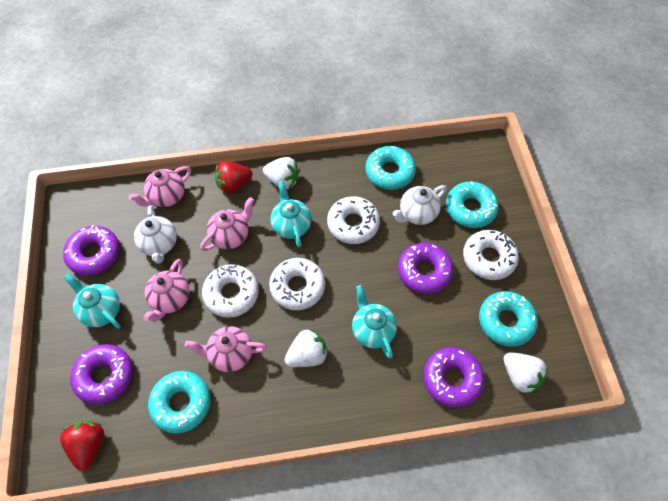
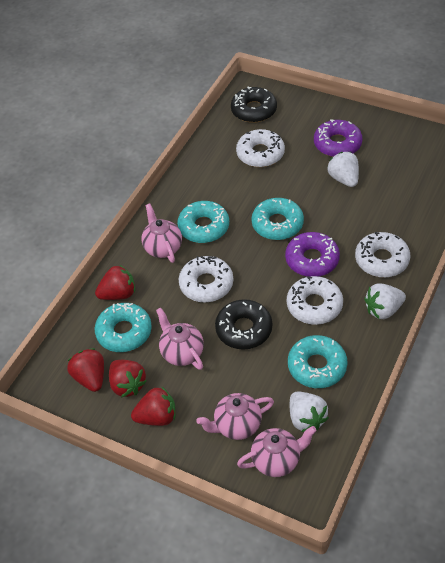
black donut: 0 -> 2
purple donut: 4 -> 2
red strawberry: 2 -> 4
turquoise teapot: 3 -> 0
white teapot: 2 -> 0

